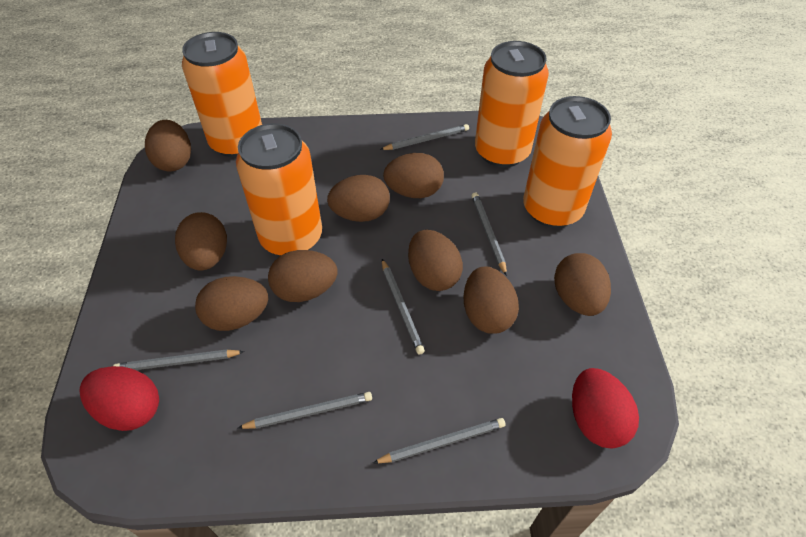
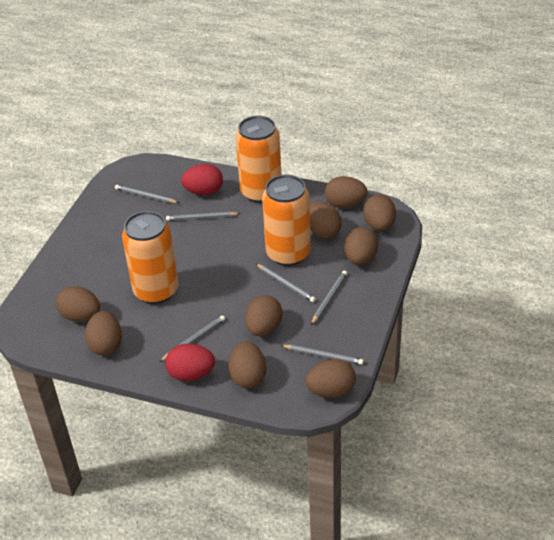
orange can: 4 -> 3

